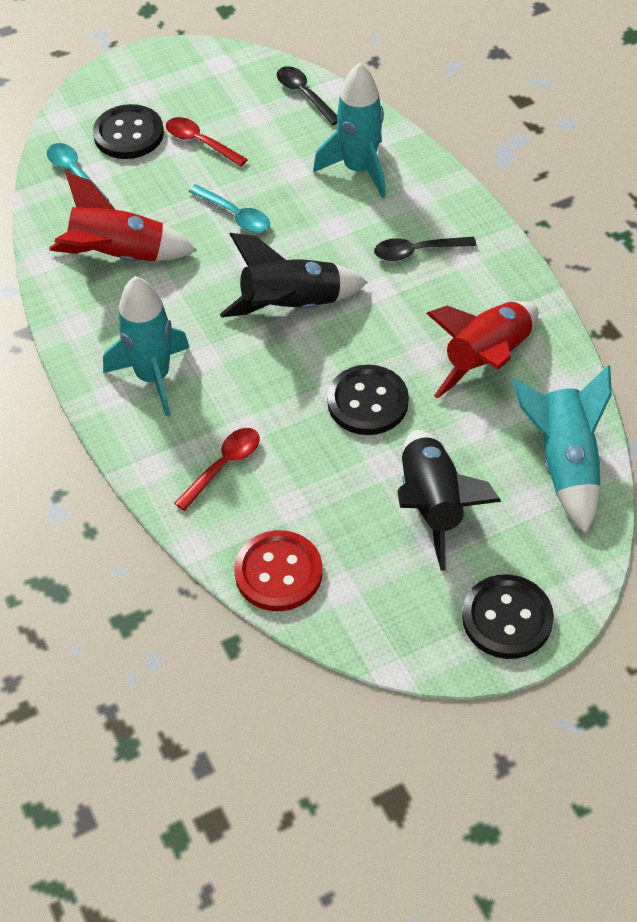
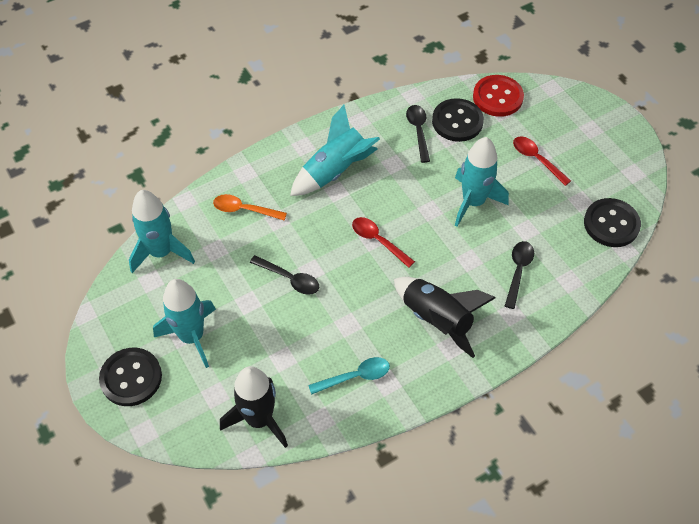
black spoon: 2 -> 3
orange spoon: 0 -> 1
red rocket: 2 -> 0
turquoise rocket: 3 -> 4
turquoise spoon: 2 -> 1

